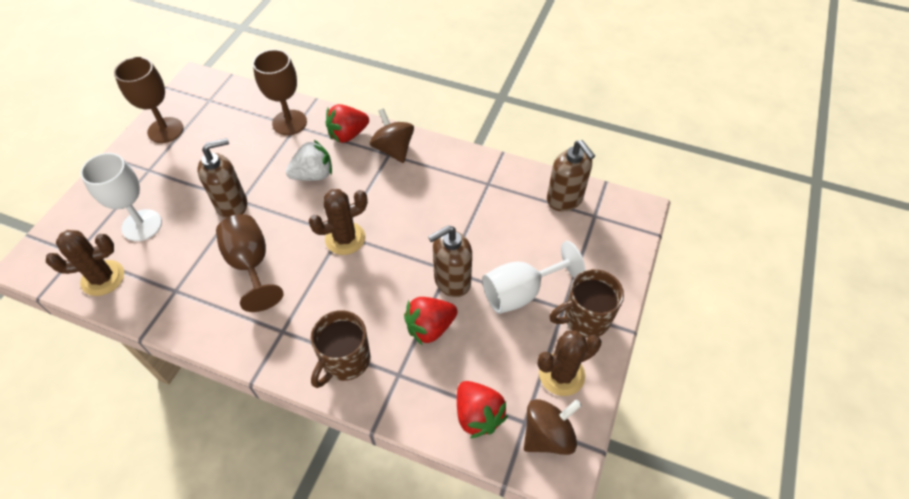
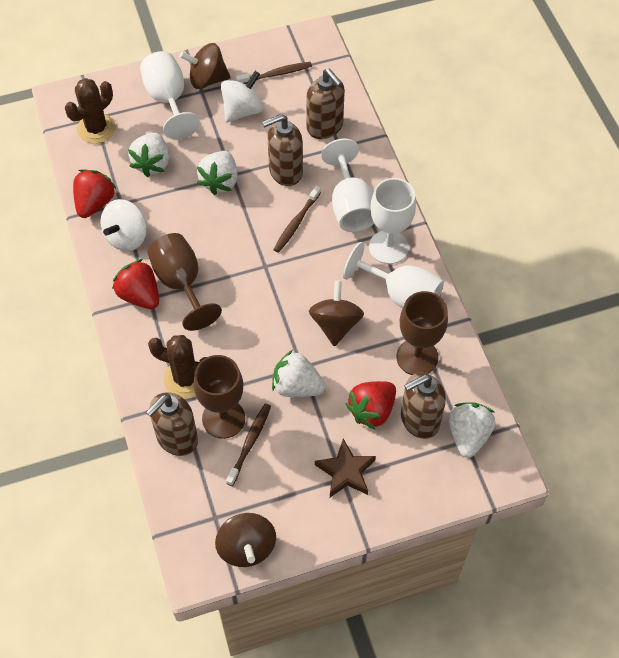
brown cactus: 3 -> 2
brown mug: 2 -> 0
brown soap dispenser: 3 -> 4
brown spinning top: 2 -> 3
brown star: 0 -> 1
brown toothbrush: 0 -> 3
white goblet: 2 -> 4
white spinning top: 0 -> 2
white strawberry: 1 -> 4

